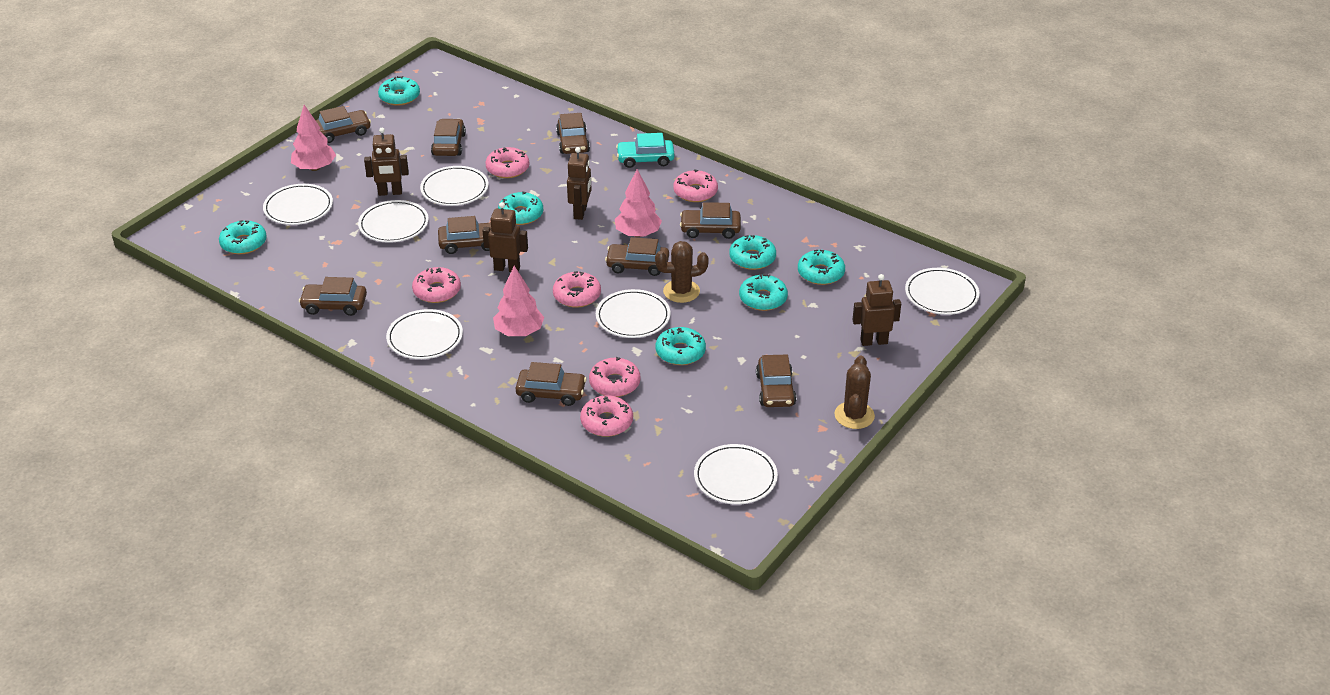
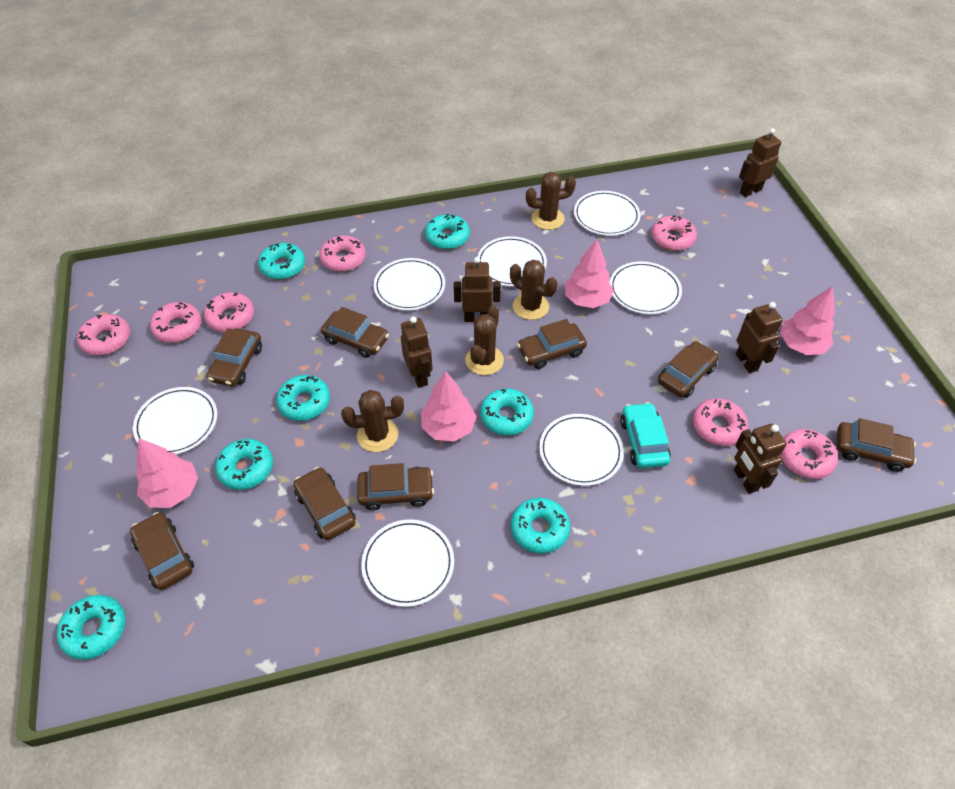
brown cactus: 2 -> 4
brown car: 9 -> 8
brown robot: 4 -> 5
pink donut: 6 -> 7
pink tree: 3 -> 4

